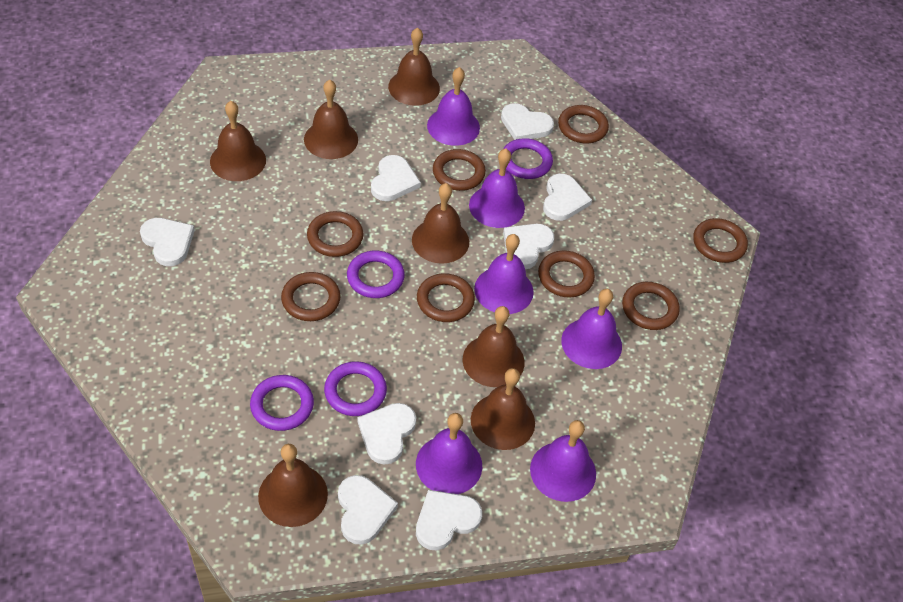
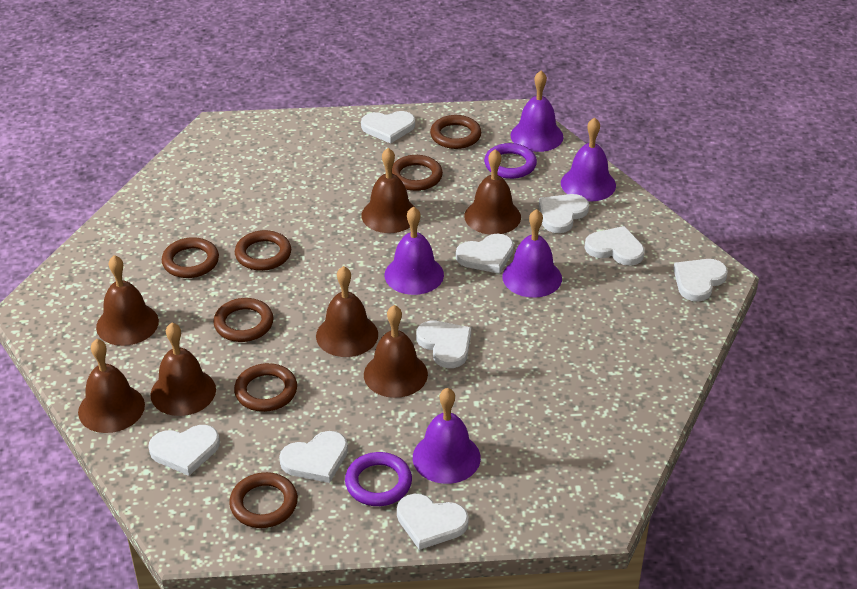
brown ring: 8 -> 7
purple bell: 6 -> 5
purple ring: 4 -> 2
white heart: 8 -> 9

